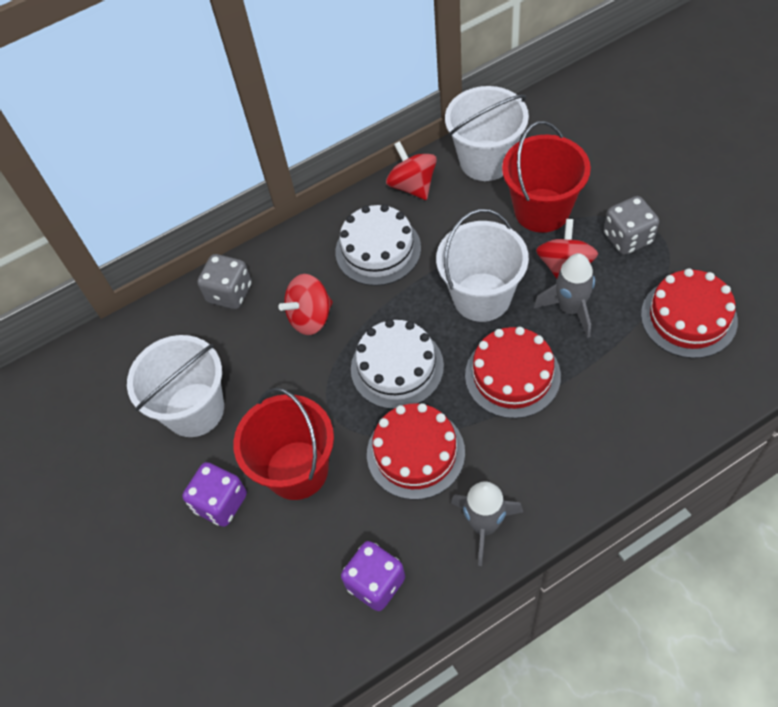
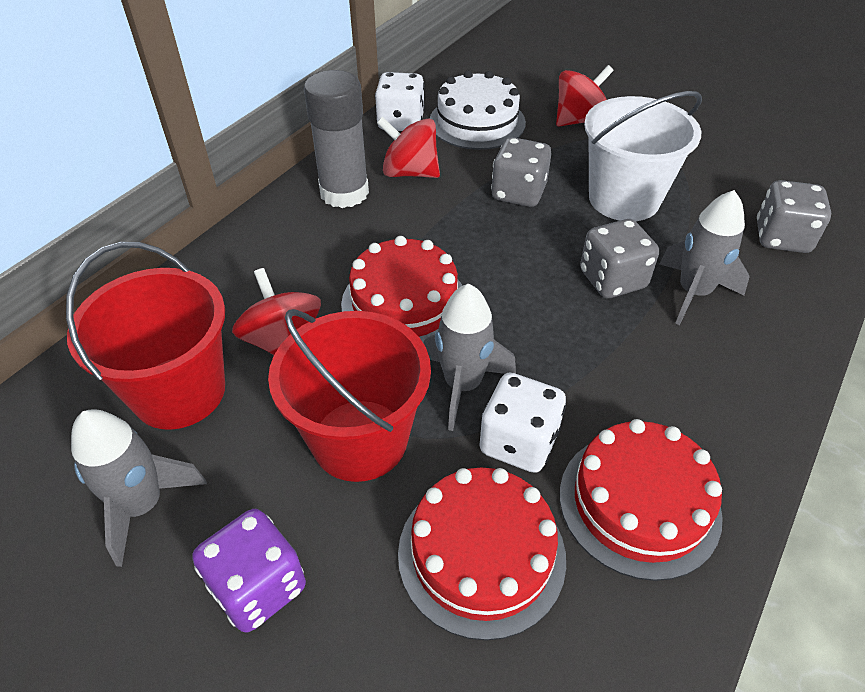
grey dice: 2 -> 3
grey glue stick: 0 -> 1
grey rocket: 2 -> 3
purple dice: 2 -> 1
white bucket: 3 -> 1
white cake: 2 -> 1
white dice: 0 -> 2

